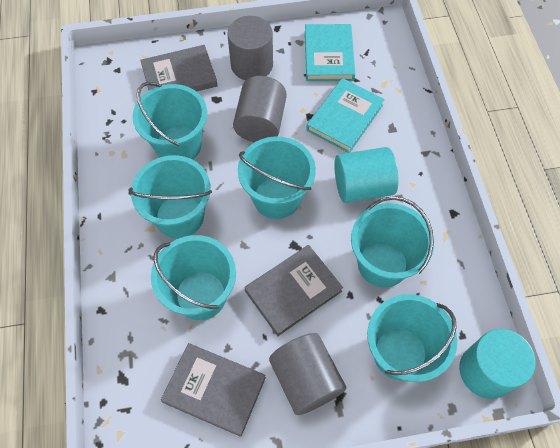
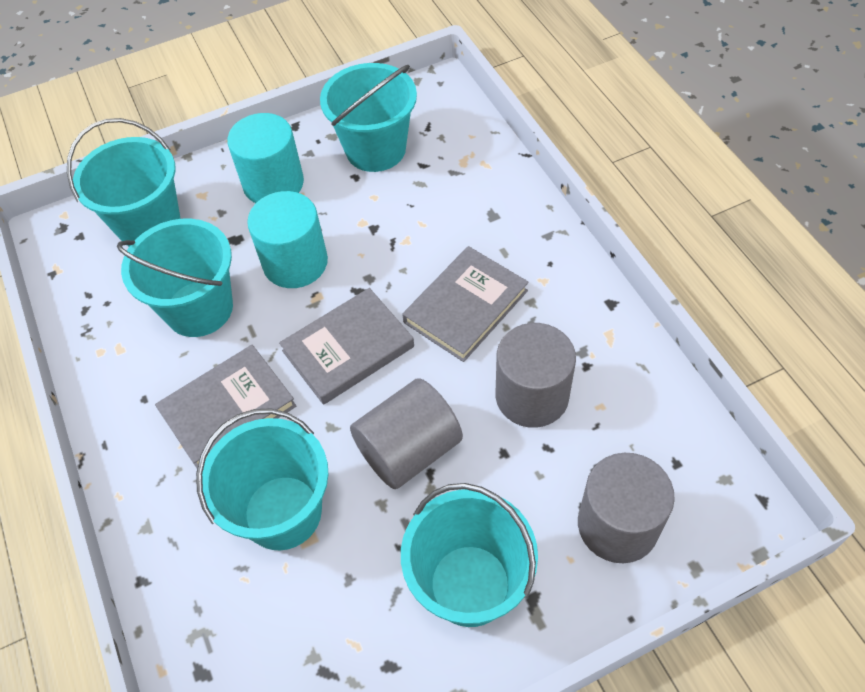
turquoise book: 2 -> 0
turquoise bucket: 6 -> 5

